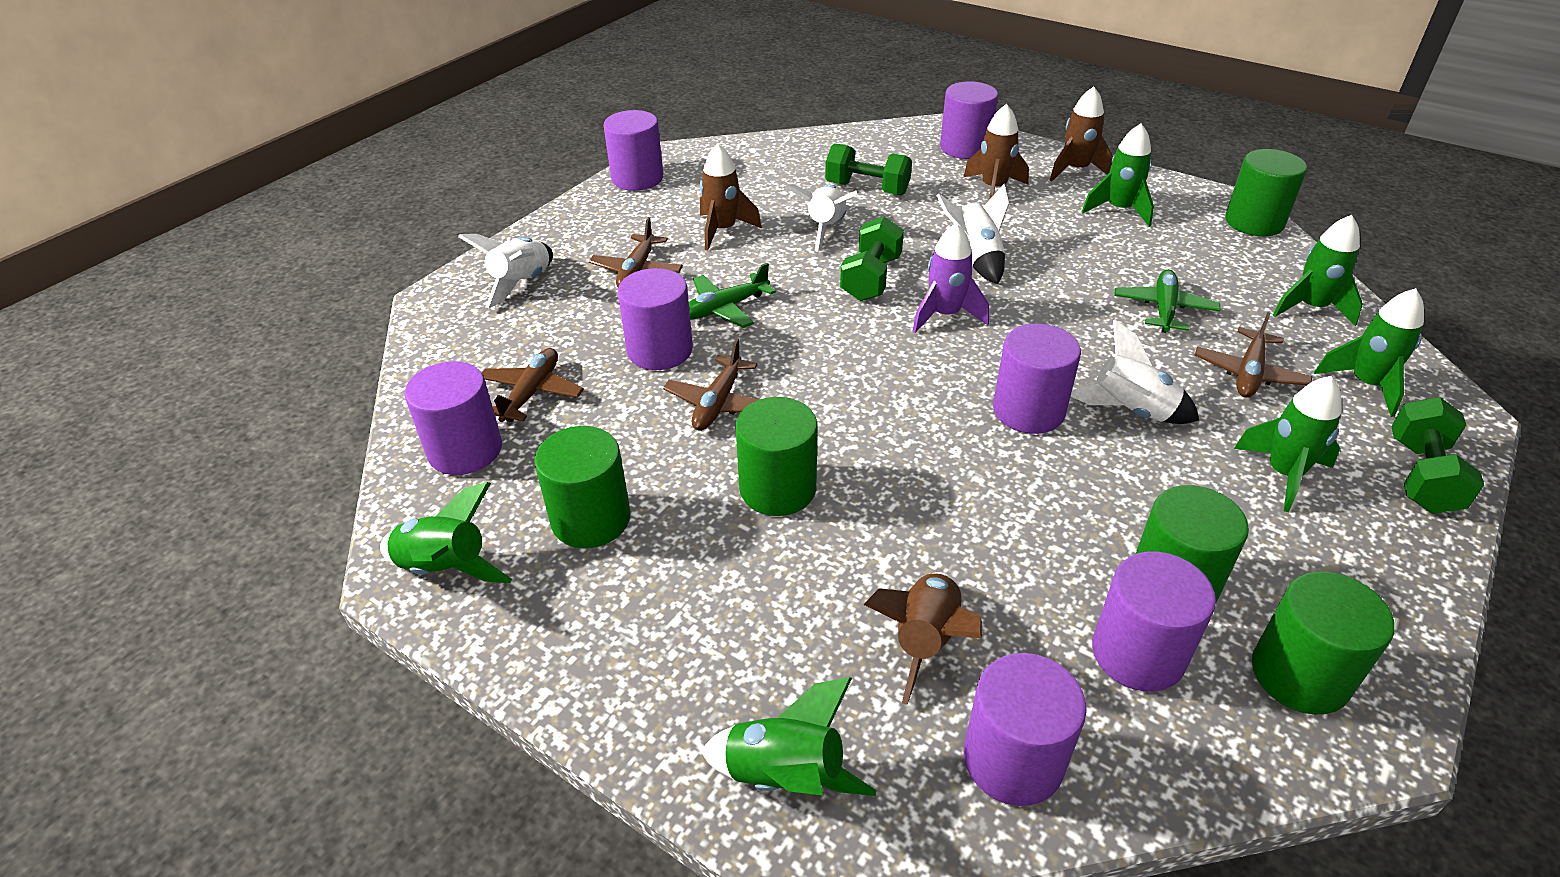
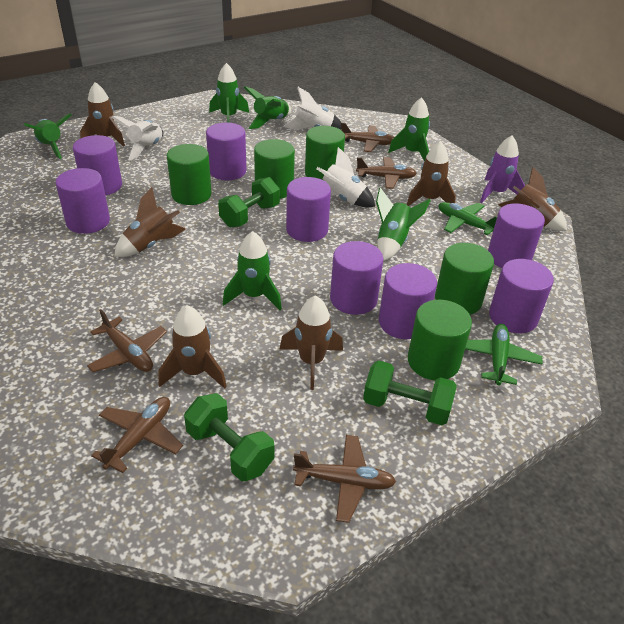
brown plane: 4 -> 5
brown rocket: 4 -> 6
purple cylinder: 7 -> 8
white rocket: 4 -> 3

